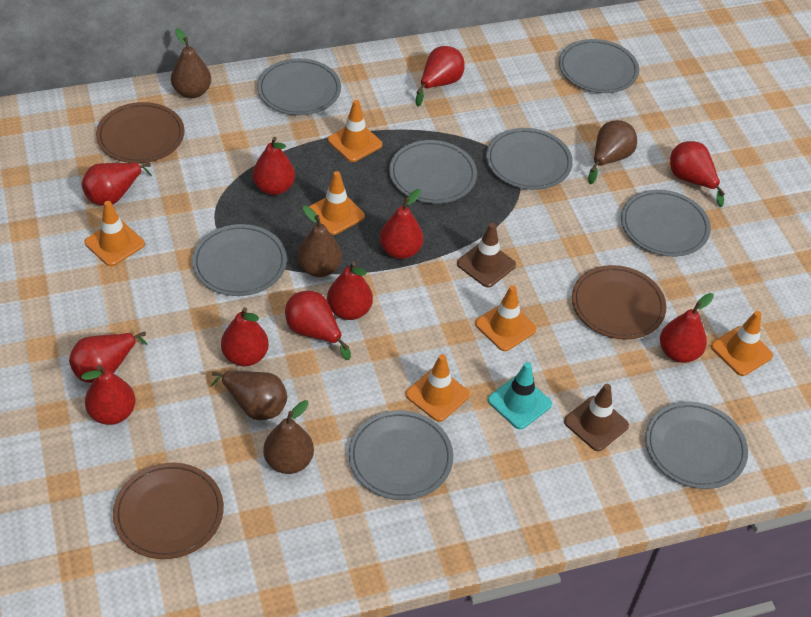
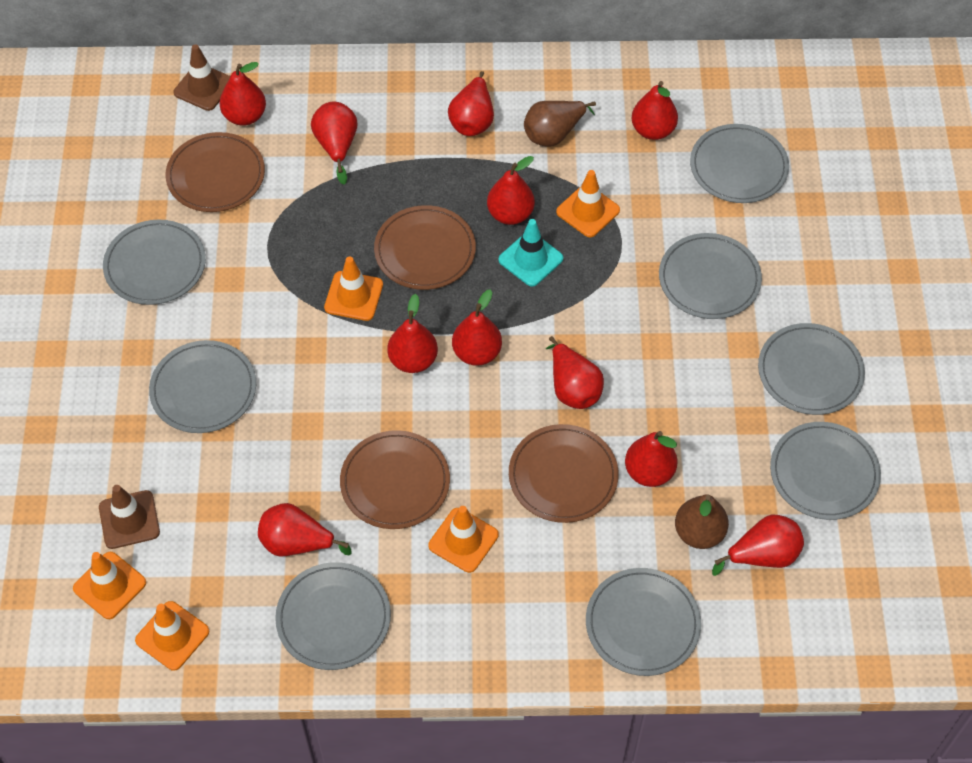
brown pear: 5 -> 2
brown plate: 3 -> 4
orange traffic cone: 6 -> 5

